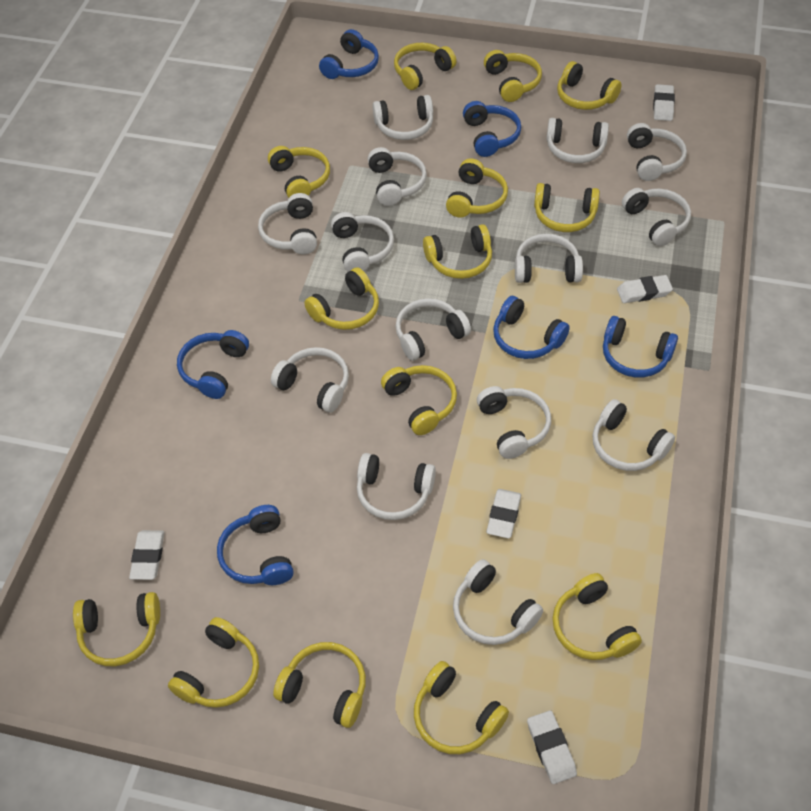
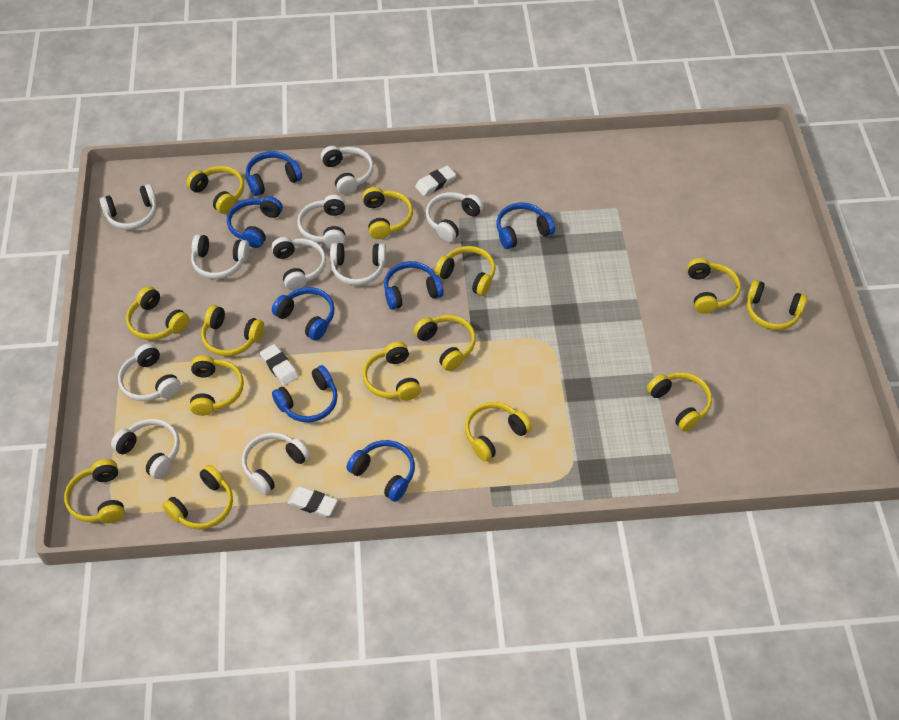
blue headphones: 6 -> 7
white eraser: 5 -> 3
white headphones: 14 -> 10

